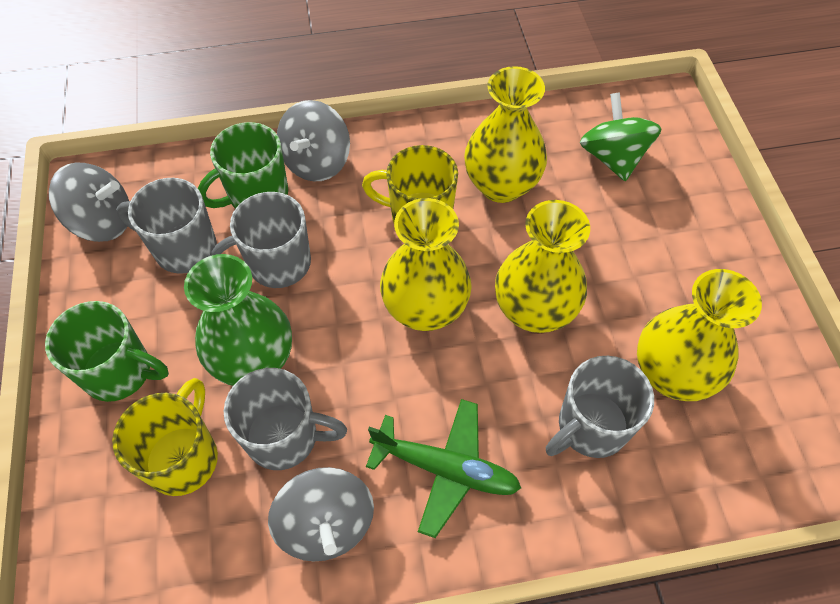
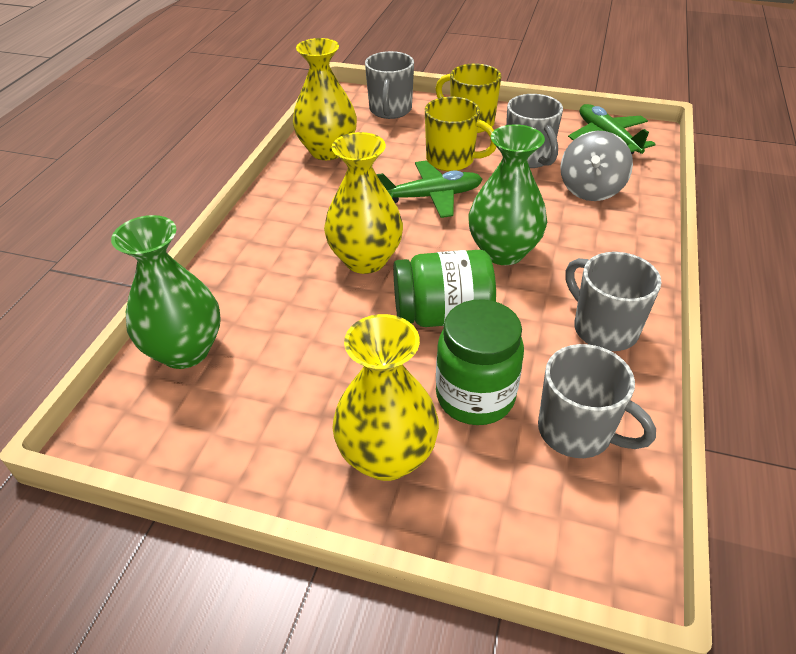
green jar: 0 -> 2
green mug: 2 -> 0
green plane: 1 -> 2
green spinning top: 1 -> 0
green vase: 1 -> 2
grey spinning top: 3 -> 1
yellow vase: 4 -> 3

